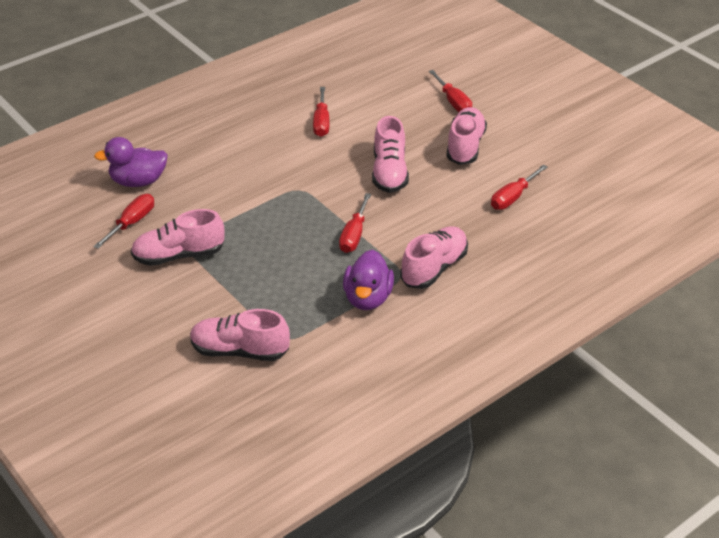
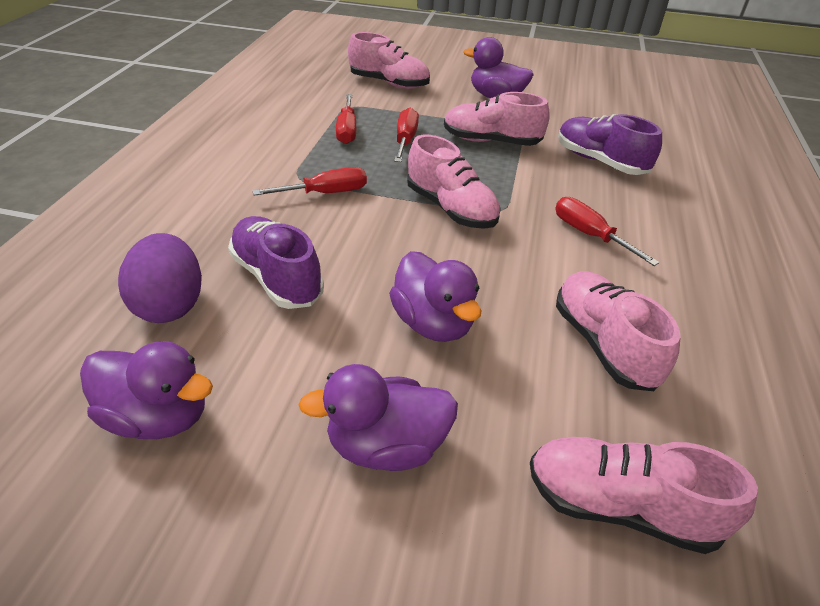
purple duck: 2 -> 4
purple egg: 0 -> 1
purple shoe: 0 -> 2
red screwdriver: 5 -> 4

